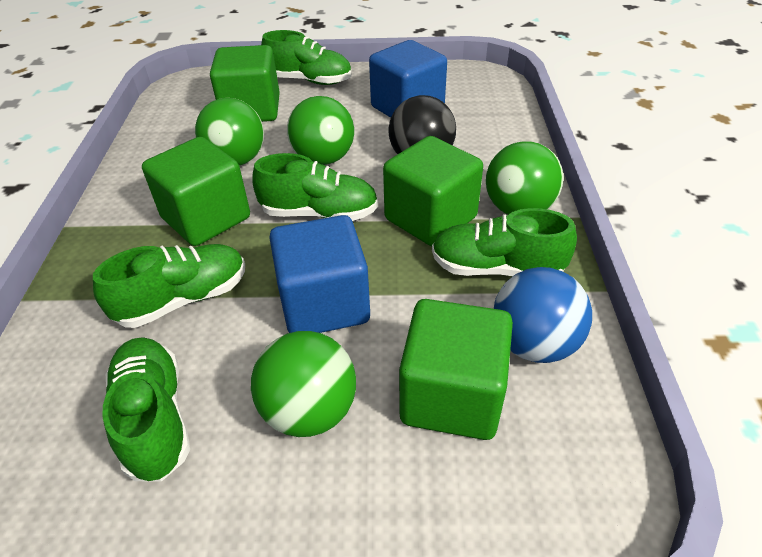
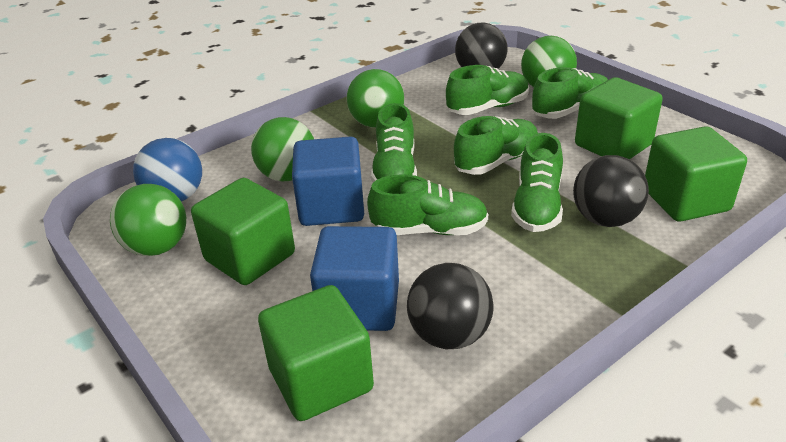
black ball: 1 -> 3
green shoe: 5 -> 6

